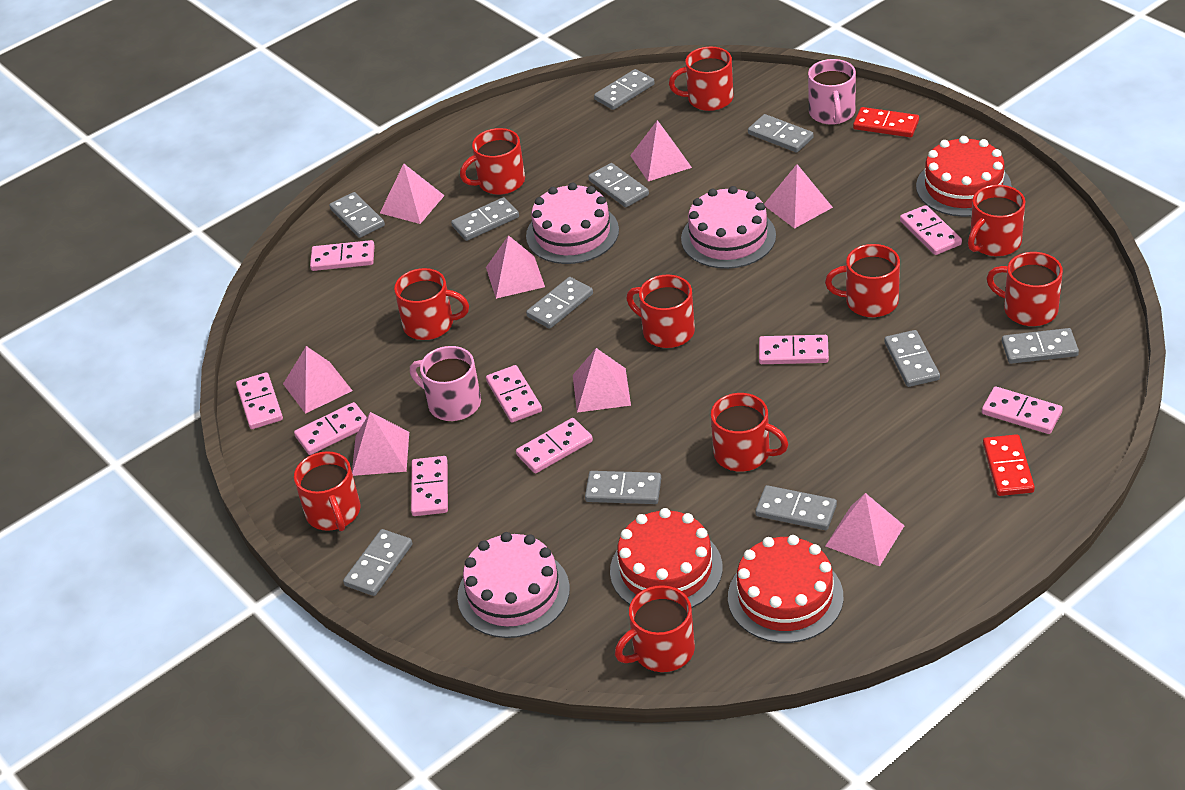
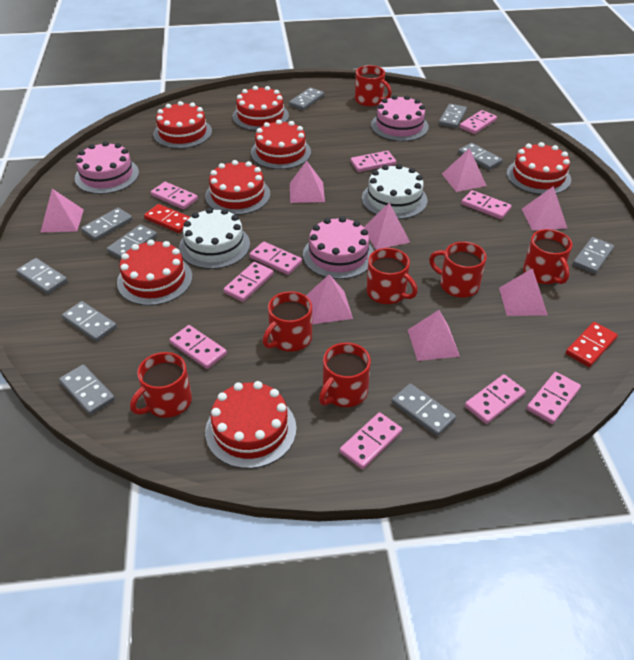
grey domino: 11 -> 10
pink domino: 9 -> 10
pink mug: 2 -> 0
red cake: 3 -> 7
red mug: 10 -> 7
white cake: 0 -> 2

